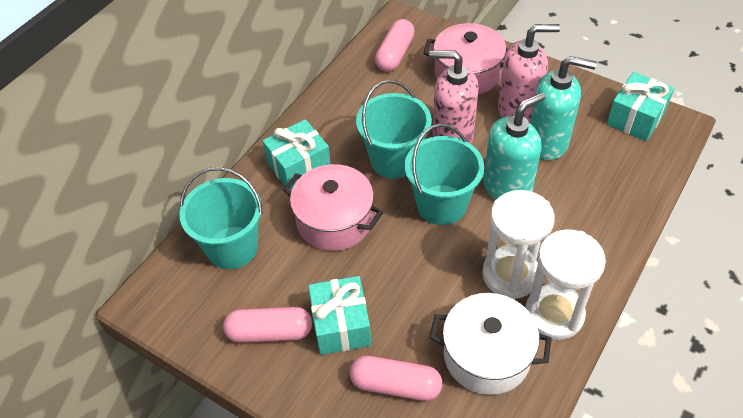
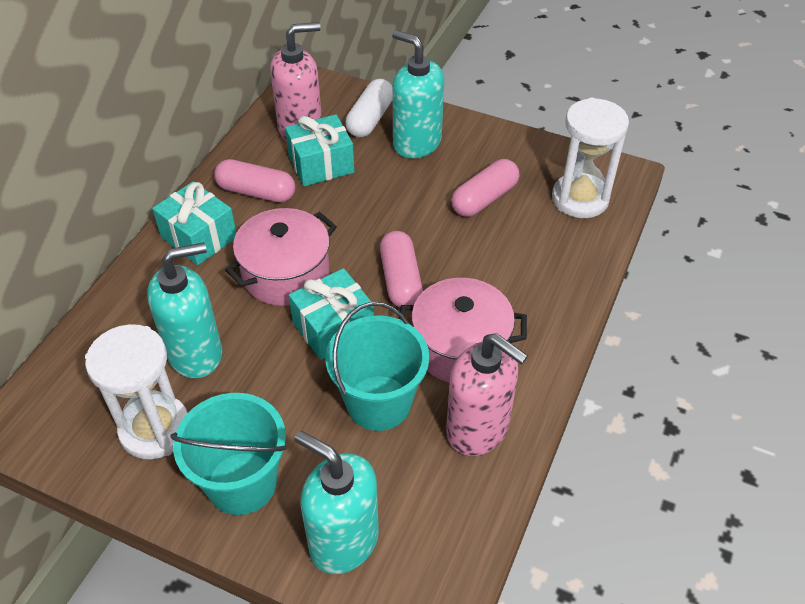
turquoise bucket: 3 -> 2
turquoise soap dispenser: 2 -> 3
white capsule: 0 -> 1
white pot: 1 -> 0

